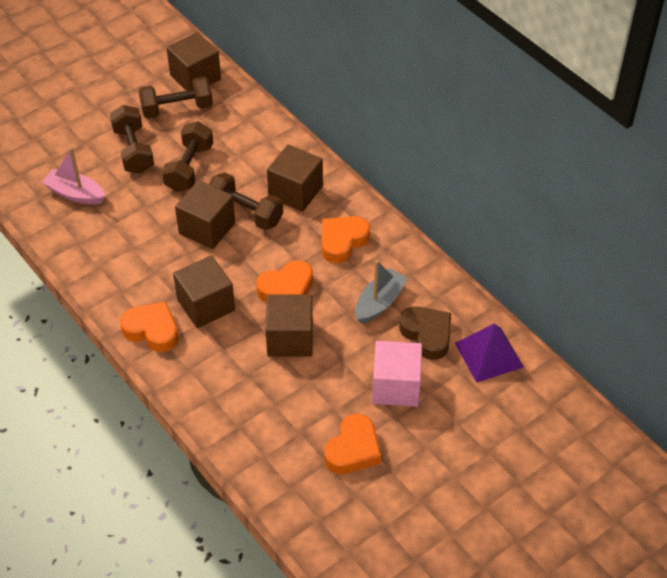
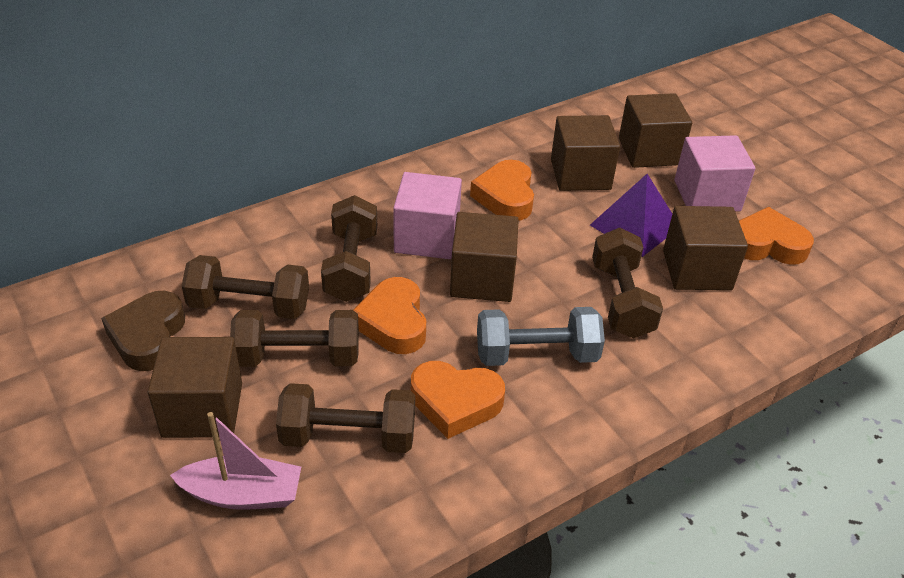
brown dumbbell: 4 -> 5
grey boat: 1 -> 0
grey dumbbell: 0 -> 1
pink cube: 1 -> 2

